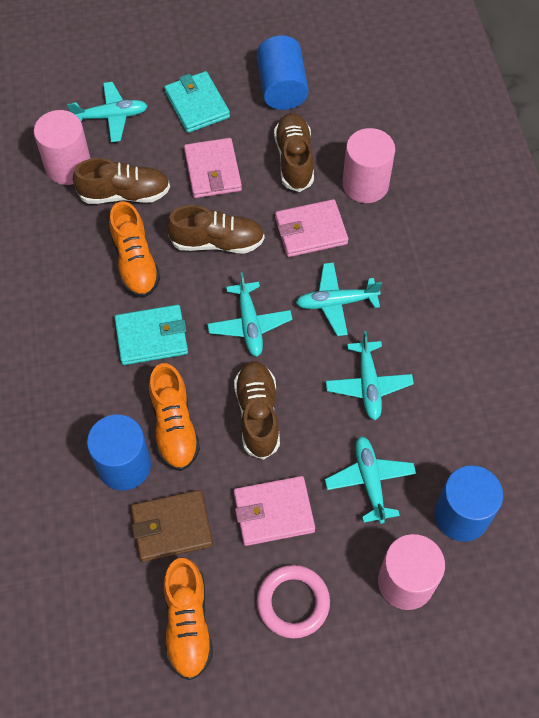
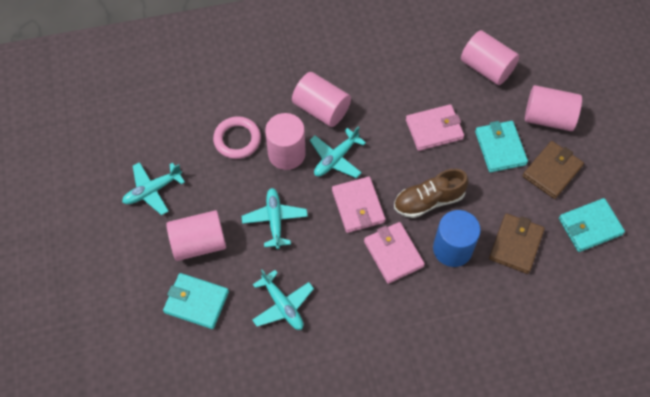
blue cylinder: 3 -> 1
brown shoe: 4 -> 1
brown wallet: 1 -> 2
orange shoe: 3 -> 0
pink cylinder: 3 -> 5
turquoise plane: 5 -> 4
turquoise wallet: 2 -> 3

